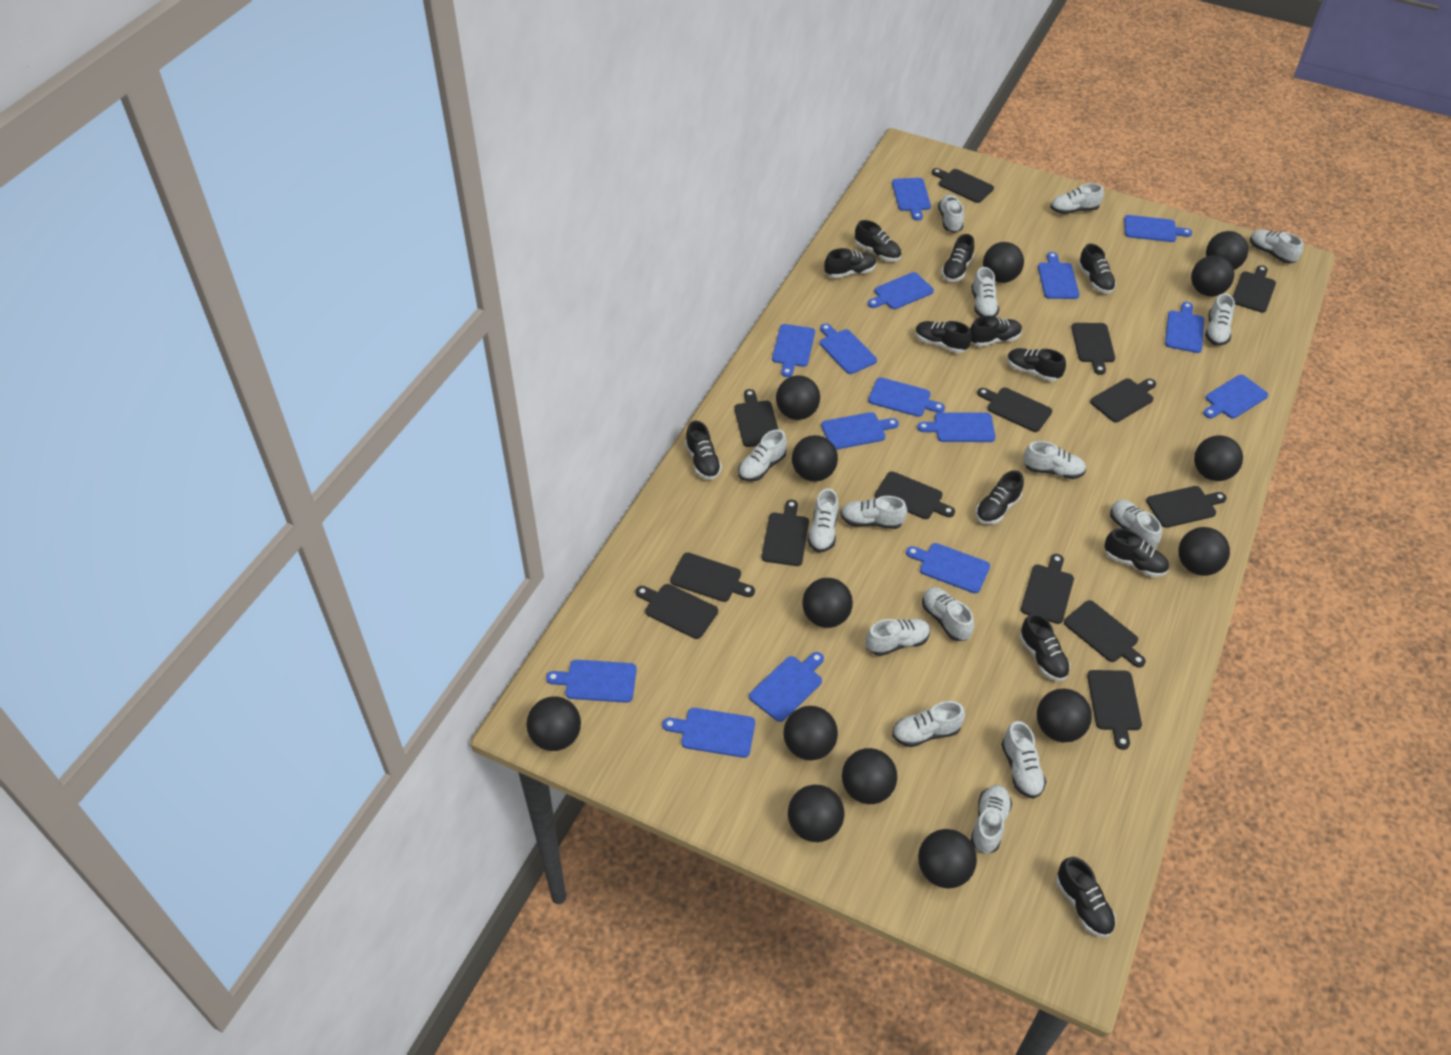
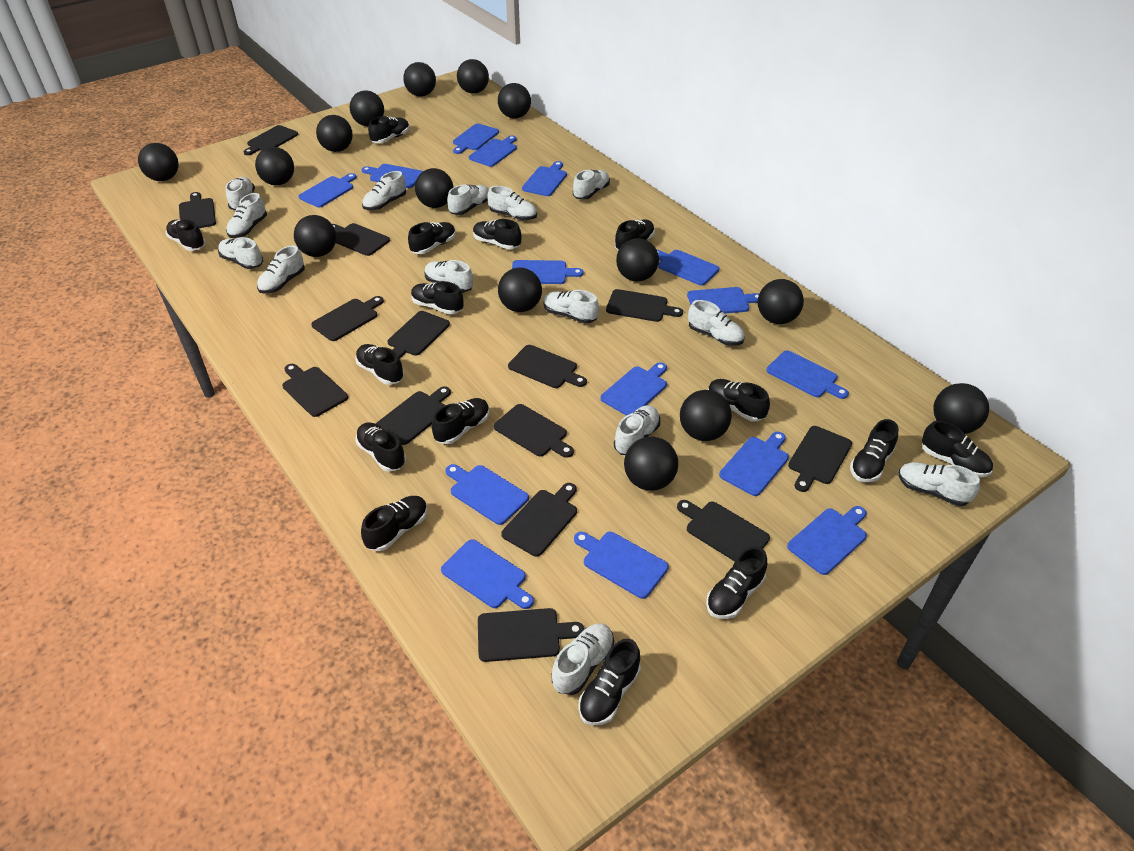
black ball: 14 -> 15
black shoe: 12 -> 15
white shoe: 15 -> 14

